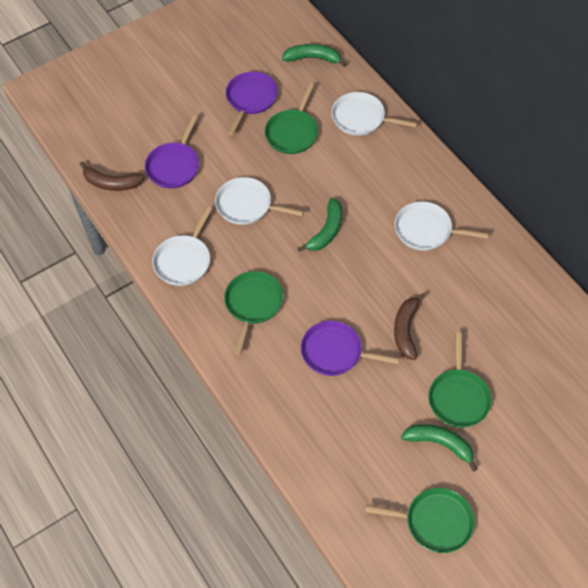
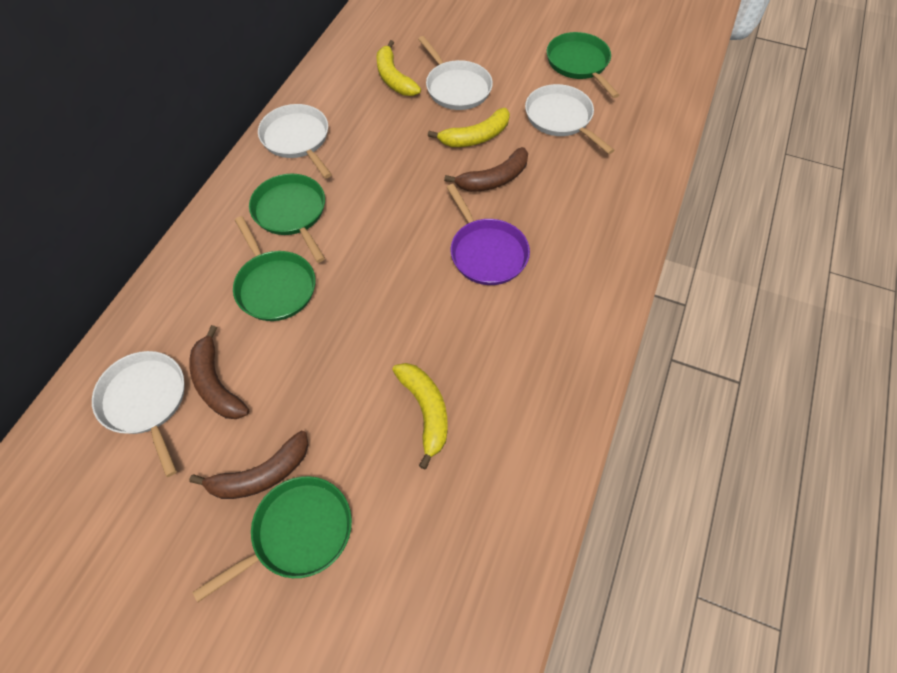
brown banana: 2 -> 3
green banana: 3 -> 0
purple pan: 3 -> 1
yellow banana: 0 -> 3

